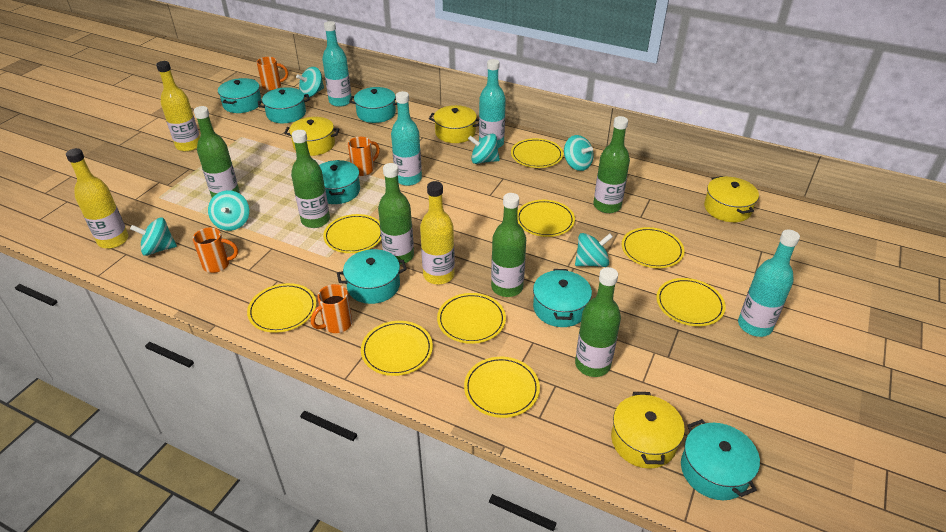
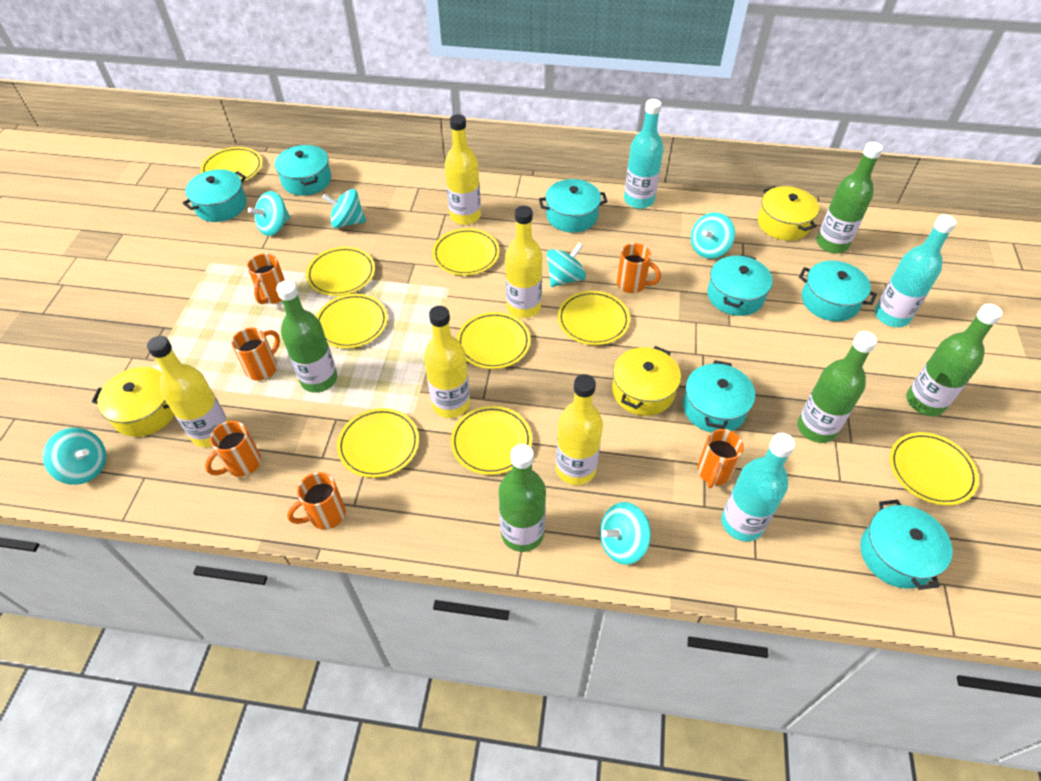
green bottle: 6 -> 5
orange mug: 4 -> 6
turquoise bottle: 4 -> 3
yellow bottle: 3 -> 5
yellow pot: 4 -> 3

